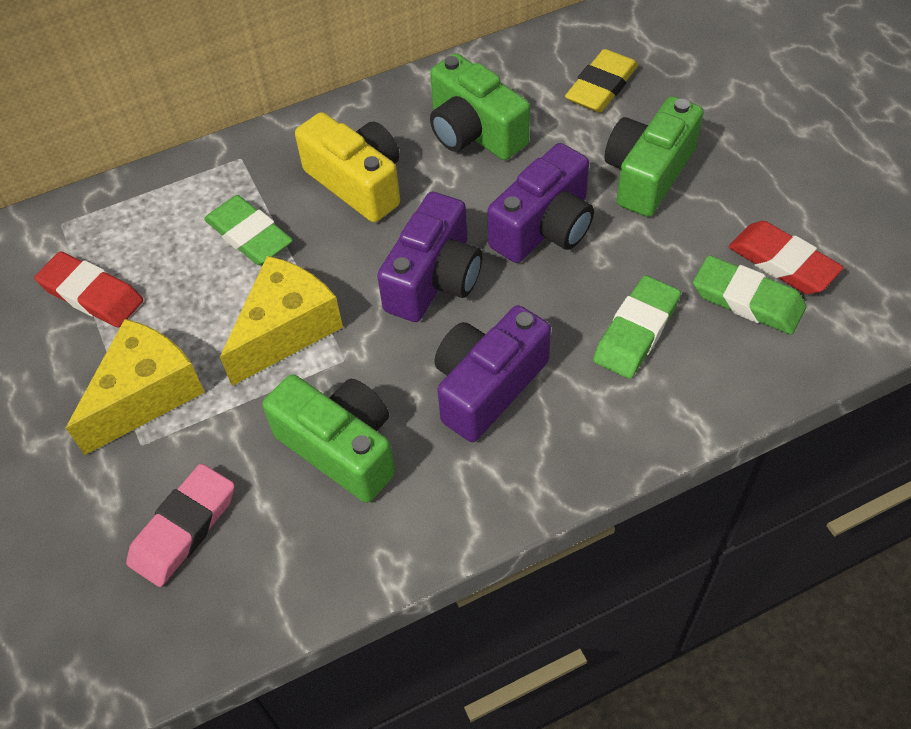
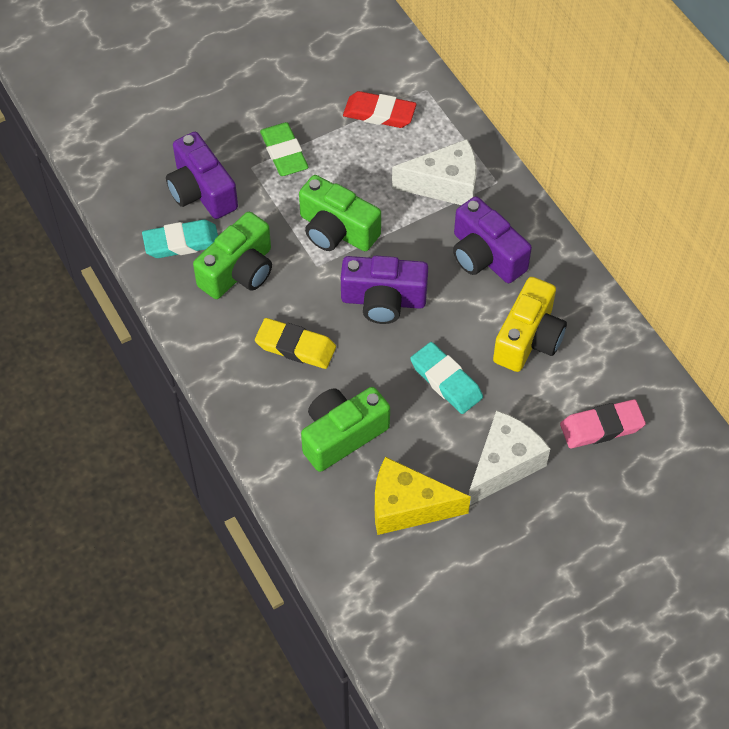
green eraser: 3 -> 1
red eraser: 2 -> 1
turquoise eraser: 0 -> 2
white cheese: 0 -> 2
yellow cheese: 2 -> 1

